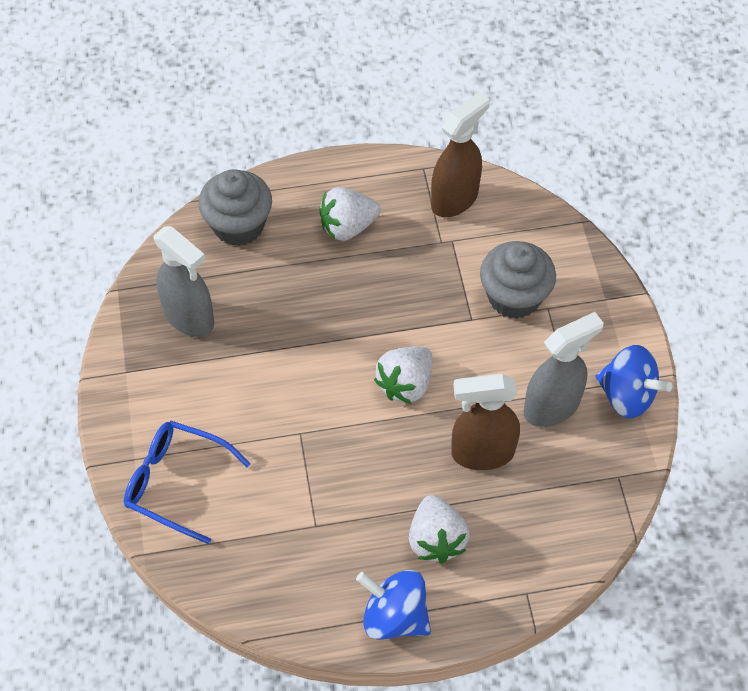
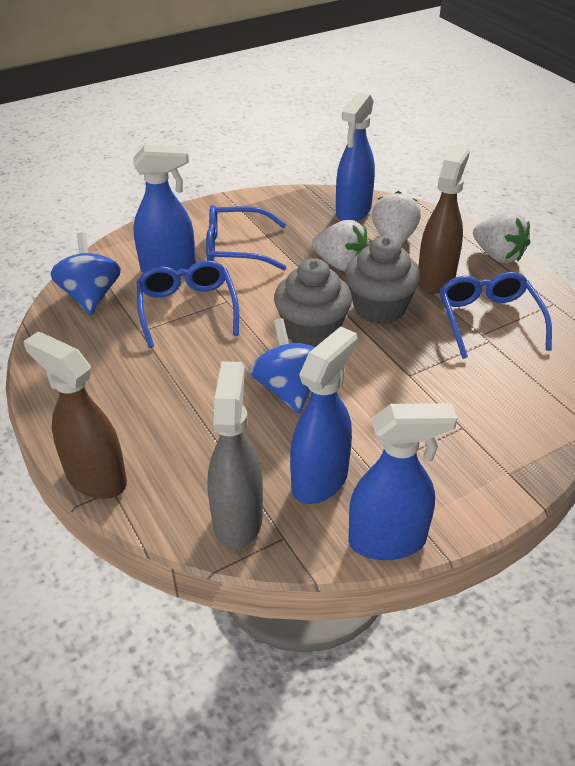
blue glasses: 1 -> 3
blue spray bottle: 0 -> 4
grey spray bottle: 2 -> 1

